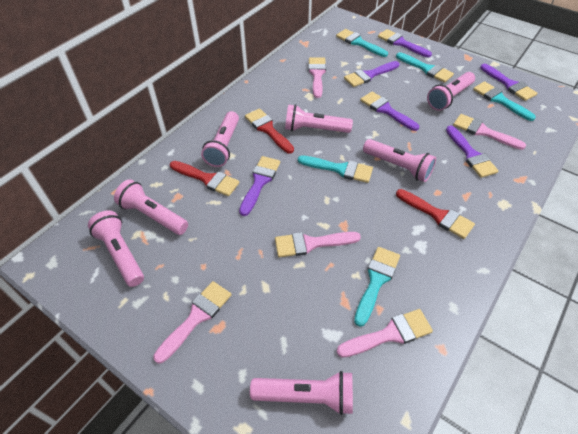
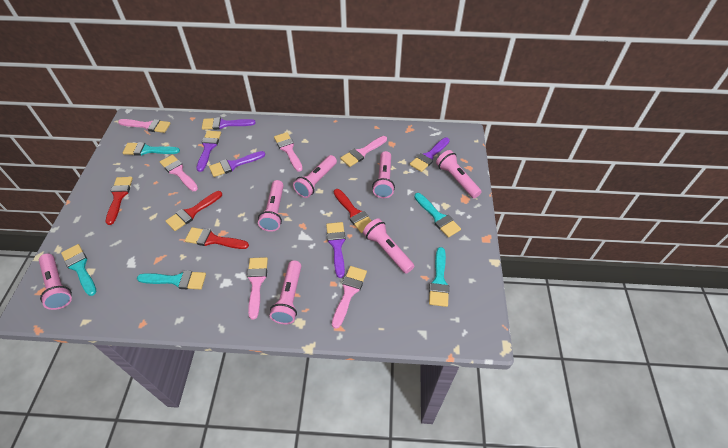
pink brush: 5 -> 6
purple brush: 6 -> 5
red brush: 3 -> 4

